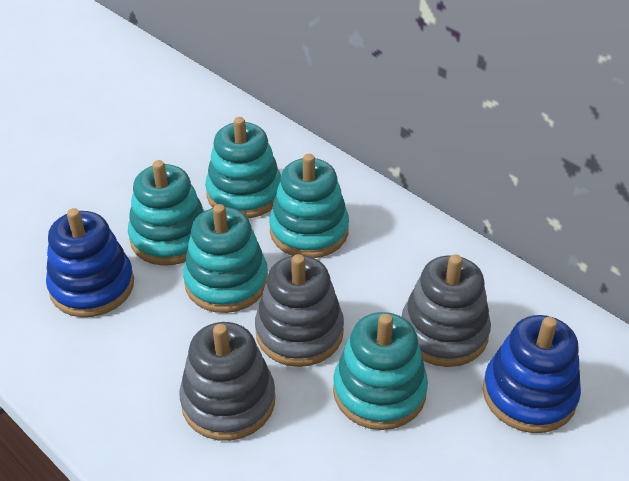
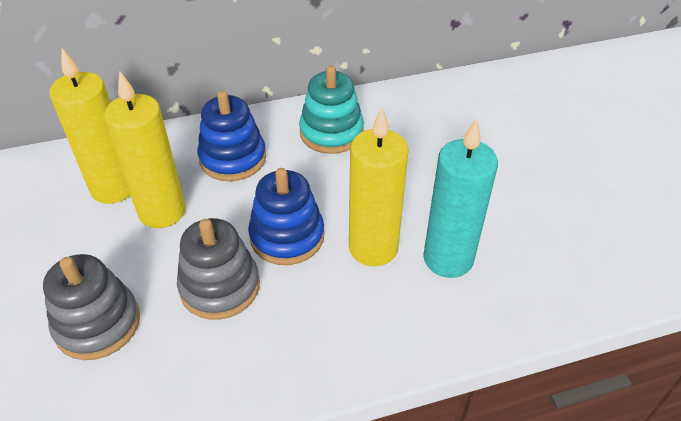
grey stacking toy: 3 -> 2
turquoise candle: 0 -> 1
turquoise stacking toy: 5 -> 1
yellow candle: 0 -> 3

